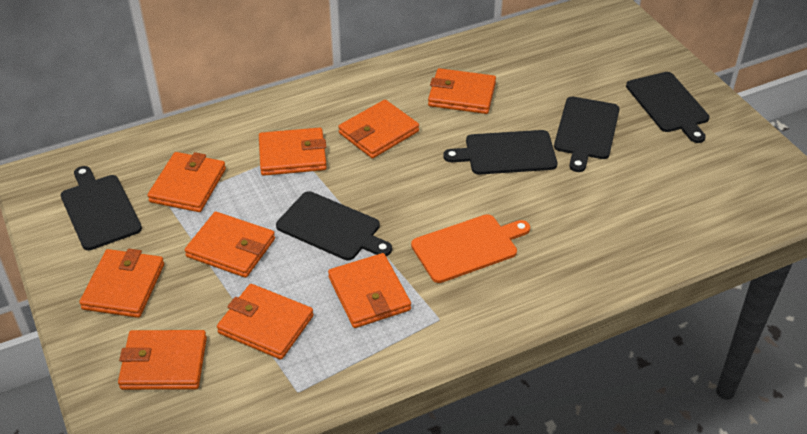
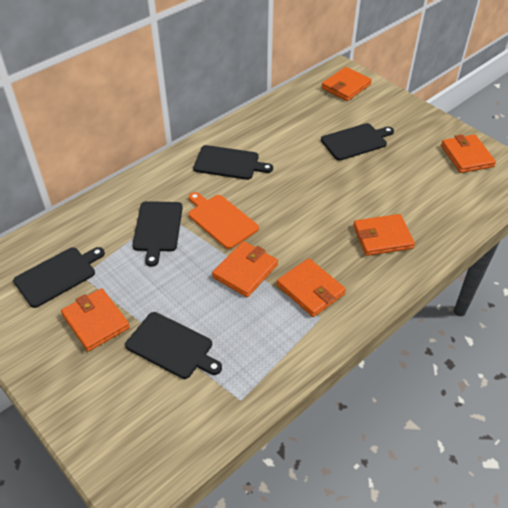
orange wallet: 9 -> 6

